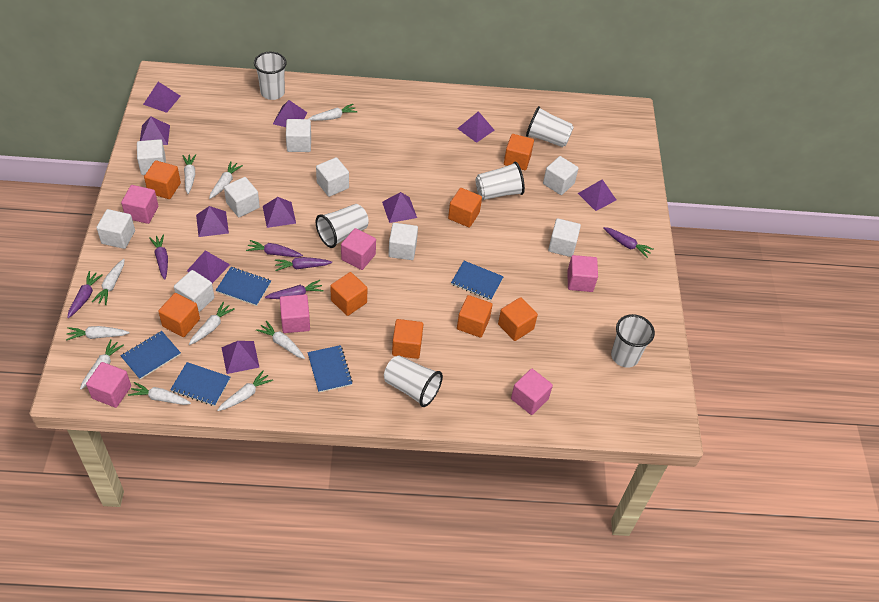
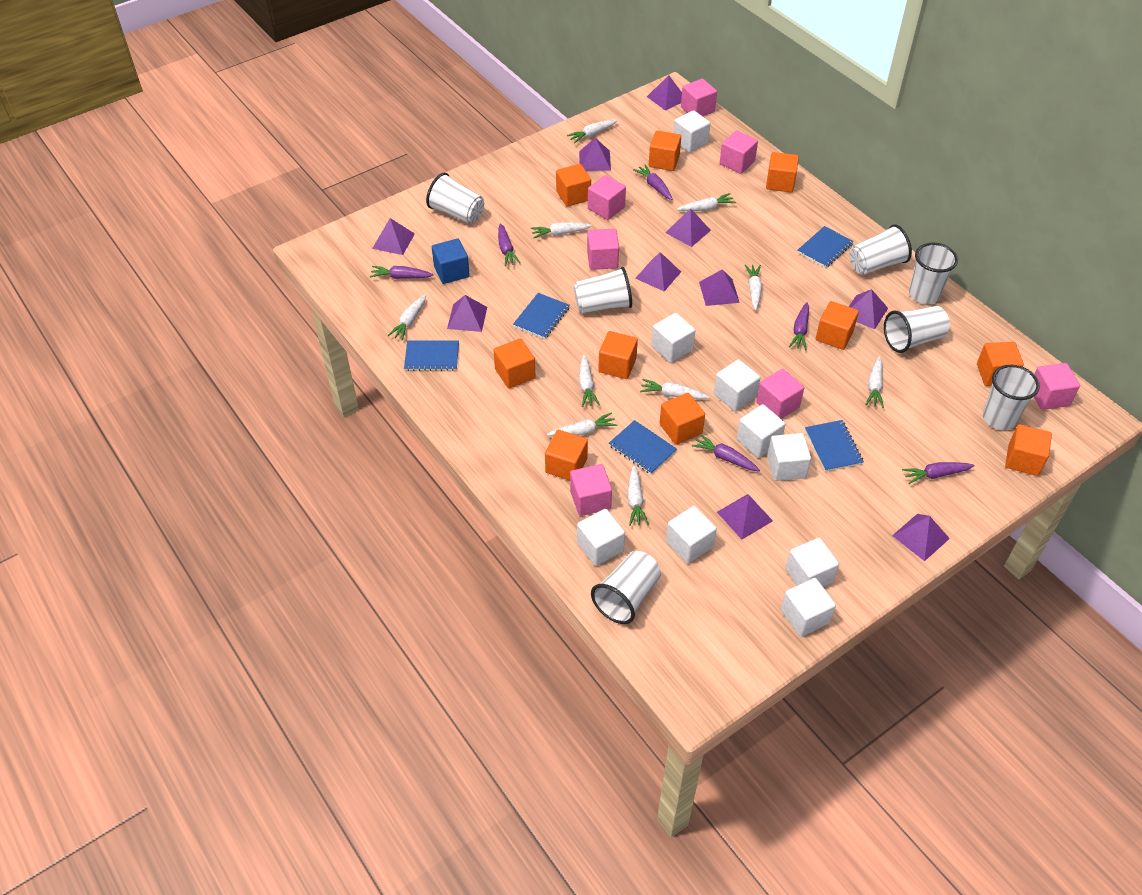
blue cube: 0 -> 1
orange cube: 8 -> 10
pink cube: 6 -> 7
white cup: 6 -> 7

